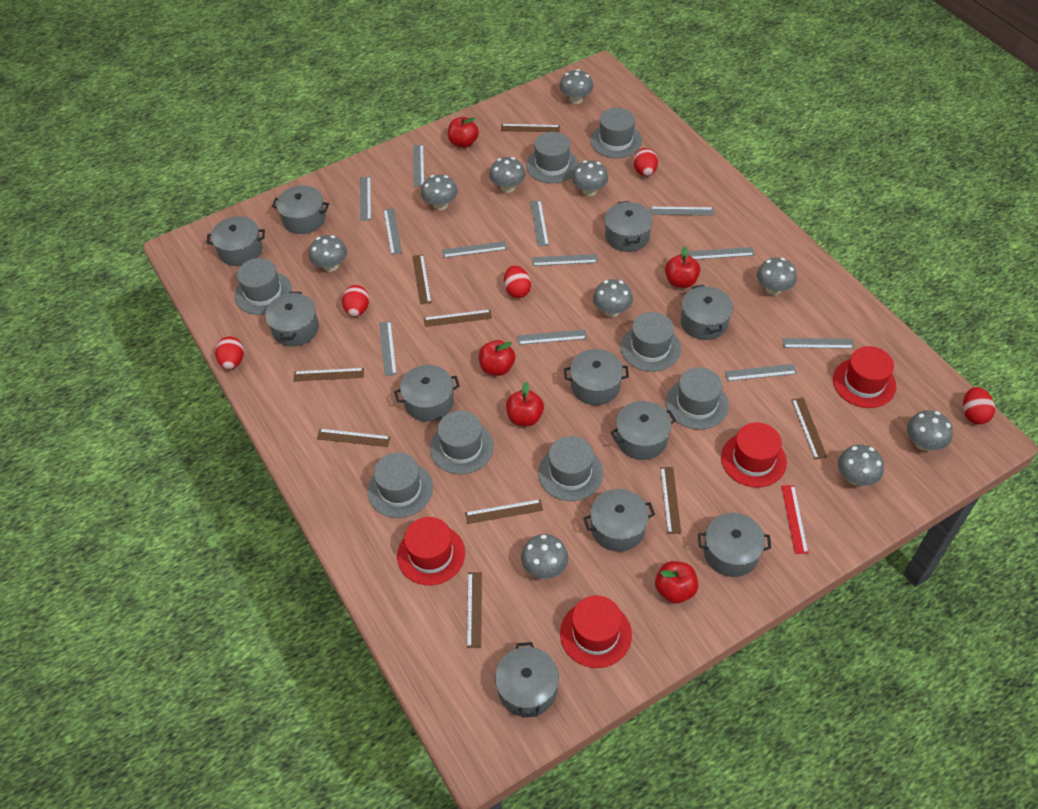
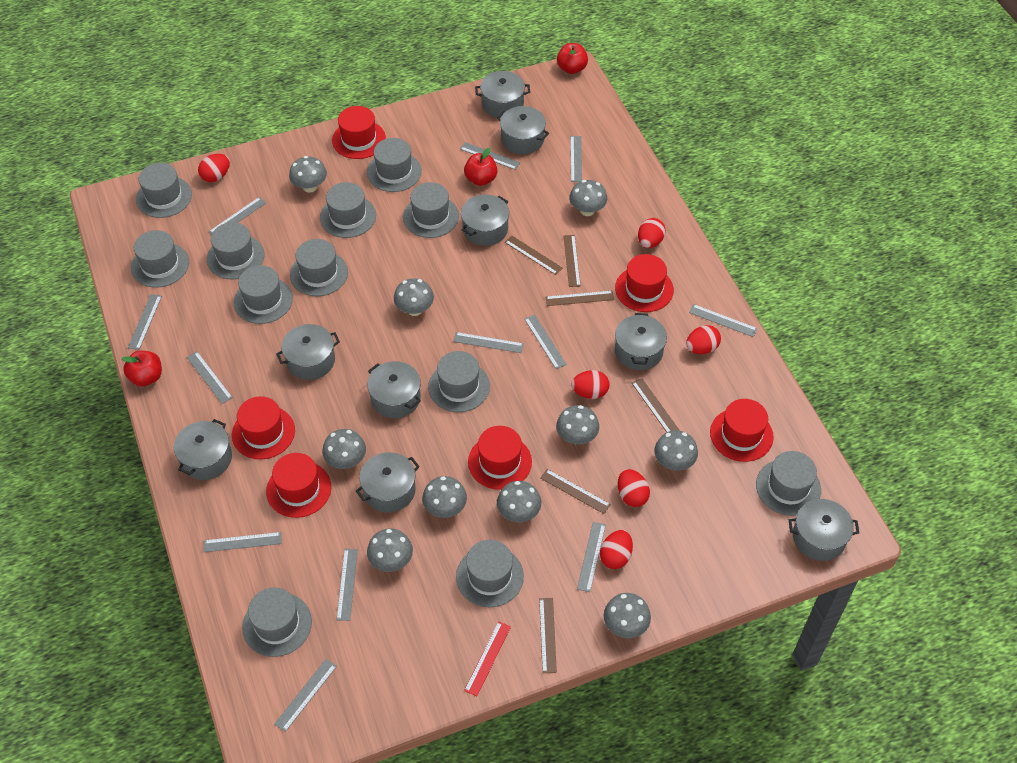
brown ruler: 9 -> 6
grey hat: 8 -> 12
grey pot: 11 -> 9
red apple: 5 -> 3
red egg: 5 -> 6
red hat: 4 -> 6

